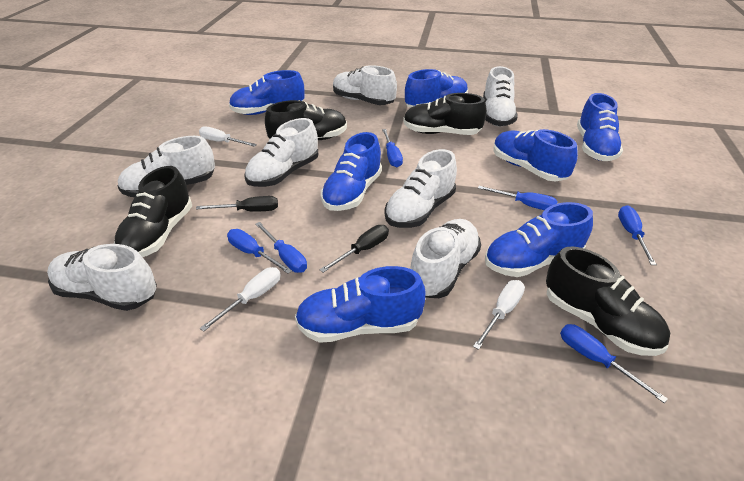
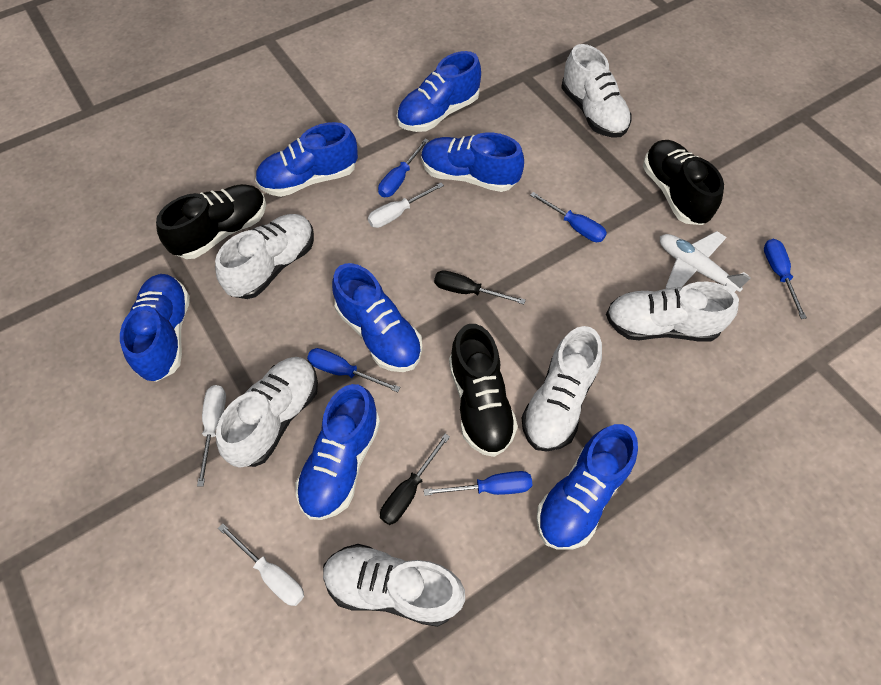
black shoe: 4 -> 3
blue screwdriver: 6 -> 5
white plane: 0 -> 1
white shoe: 7 -> 6

